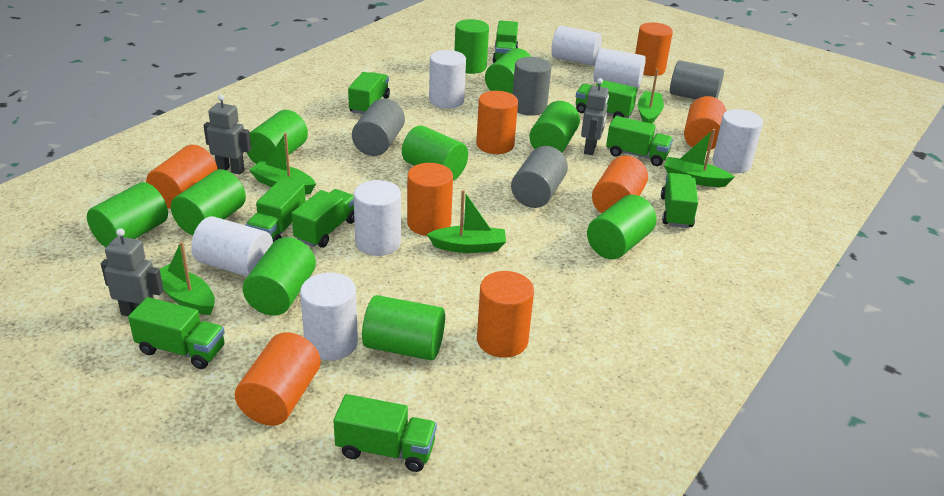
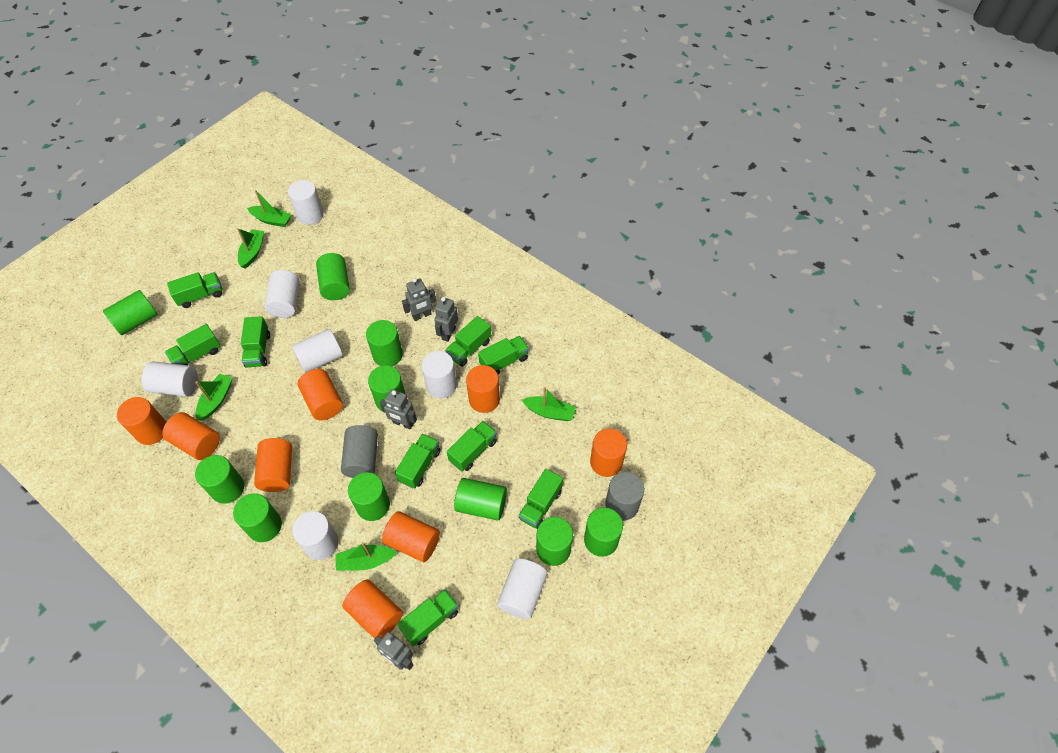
grey cylinder: 4 -> 2
grey robot: 3 -> 4

